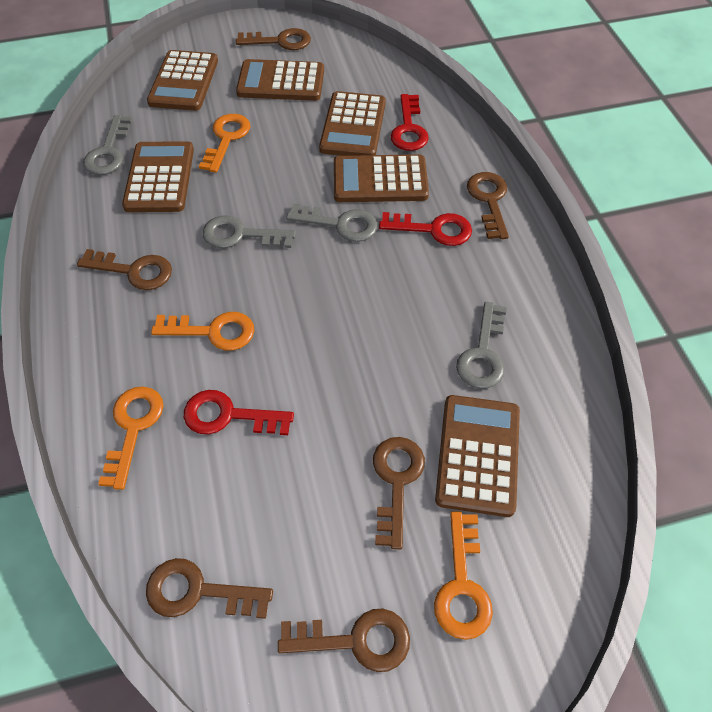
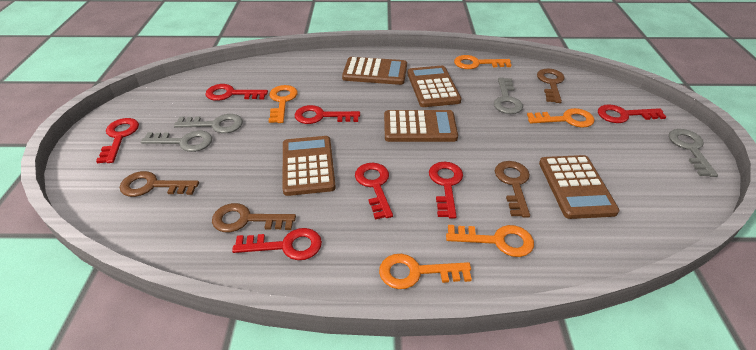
brown calculator: 6 -> 5
brown key: 6 -> 4
orange key: 4 -> 5
red key: 3 -> 7

